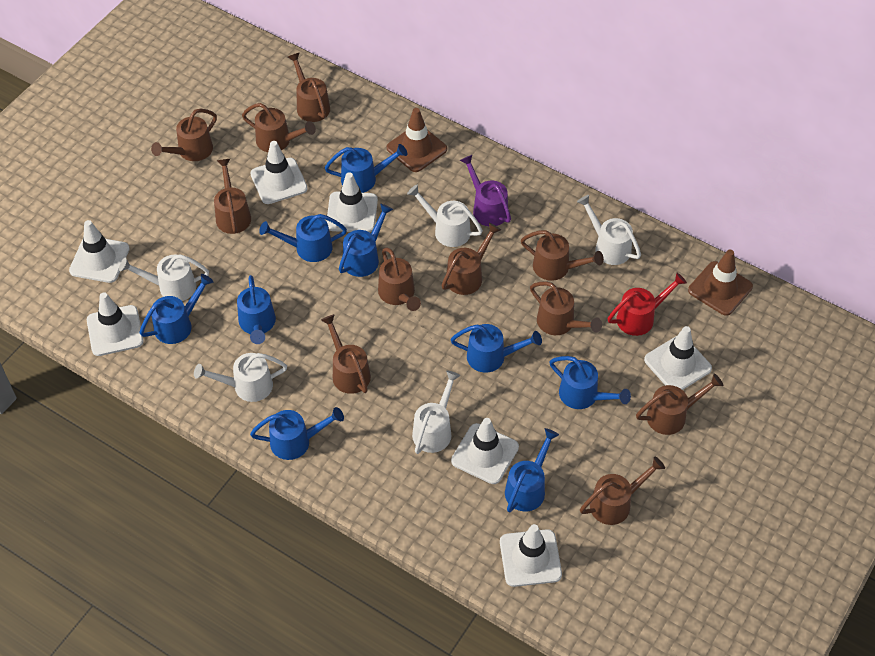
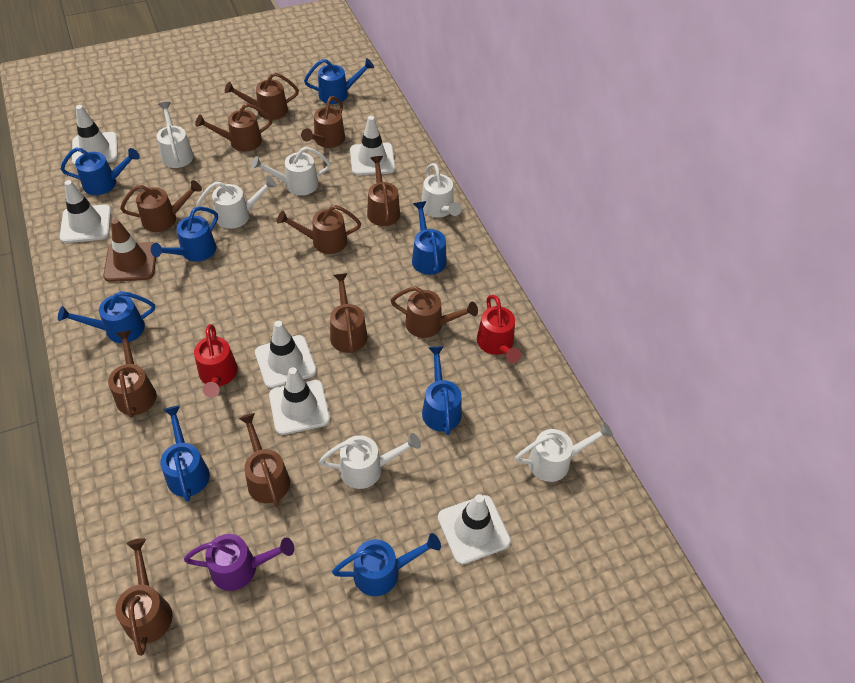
blue watering can: 9 -> 8
brown traffic cone: 2 -> 1
red watering can: 1 -> 2
white traffic cone: 7 -> 6
white watering can: 5 -> 6

